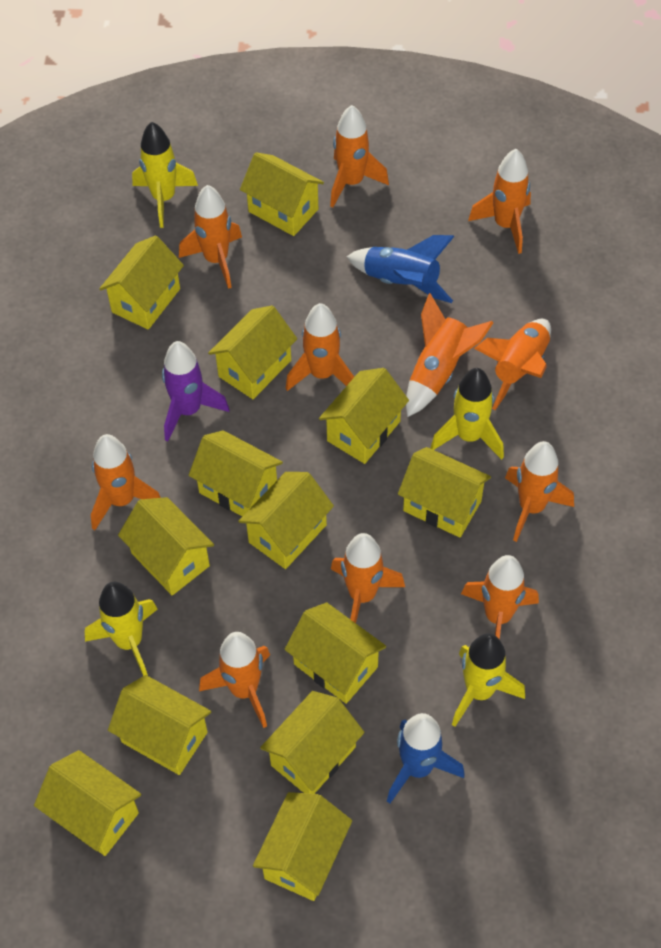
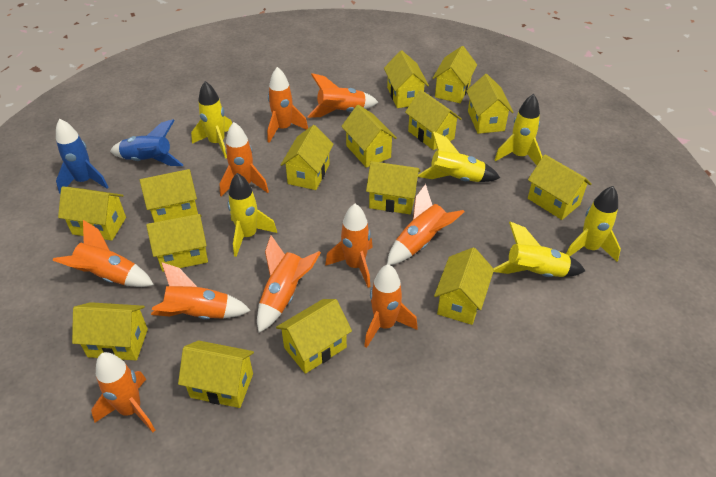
orange rocket: 11 -> 10
purple rocket: 1 -> 0
yellow house: 13 -> 15
yellow rocket: 4 -> 6

